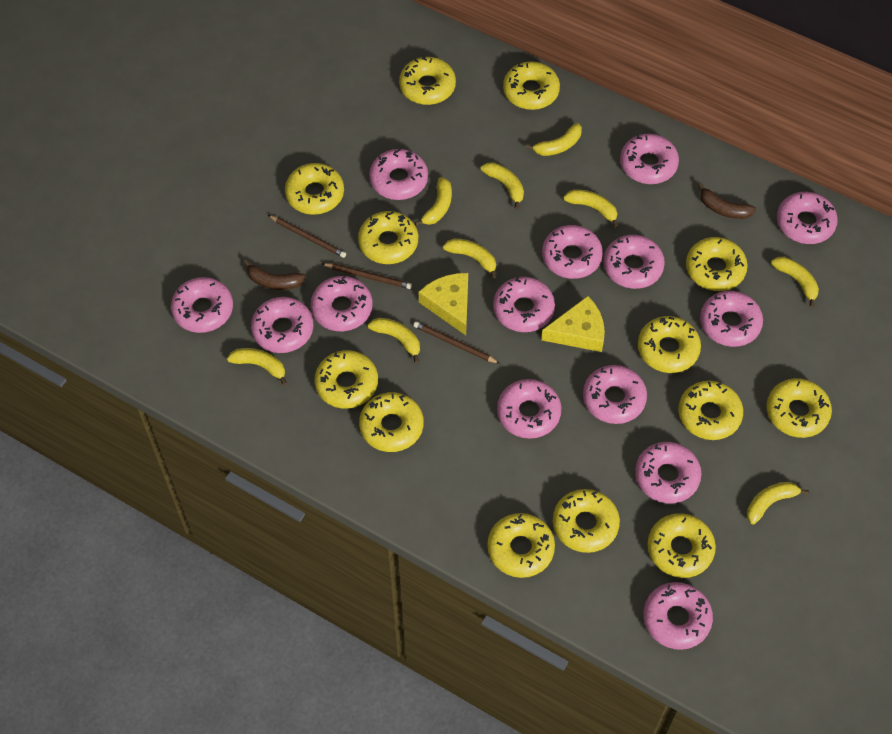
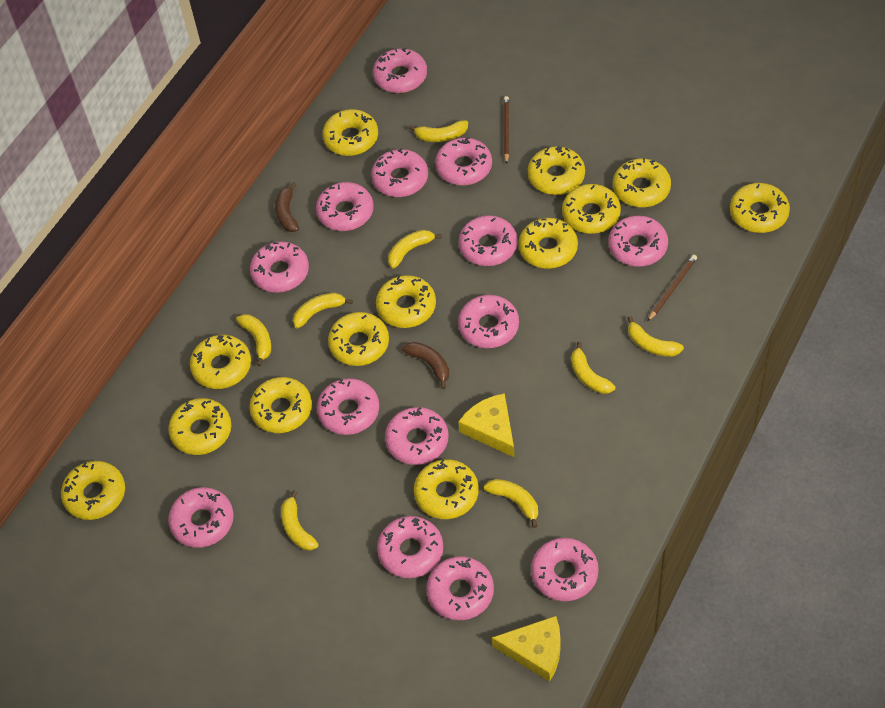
brown pencil: 3 -> 2
yellow banana: 9 -> 8

